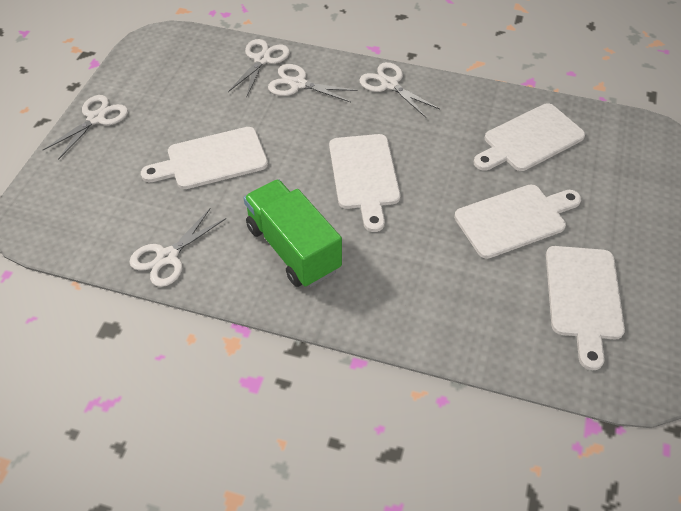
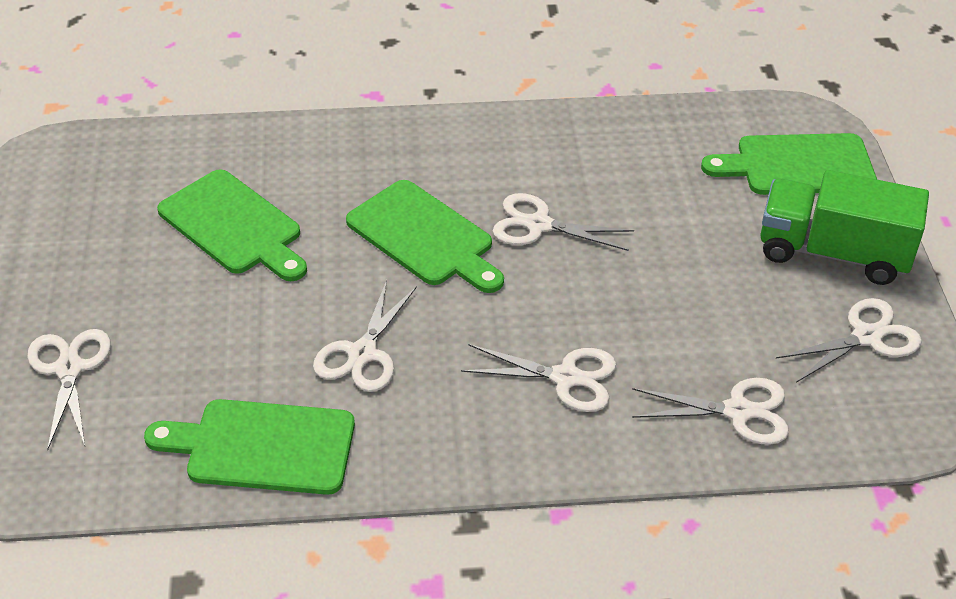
green cutting board: 0 -> 4
white cutting board: 5 -> 0
white scissors: 5 -> 6

